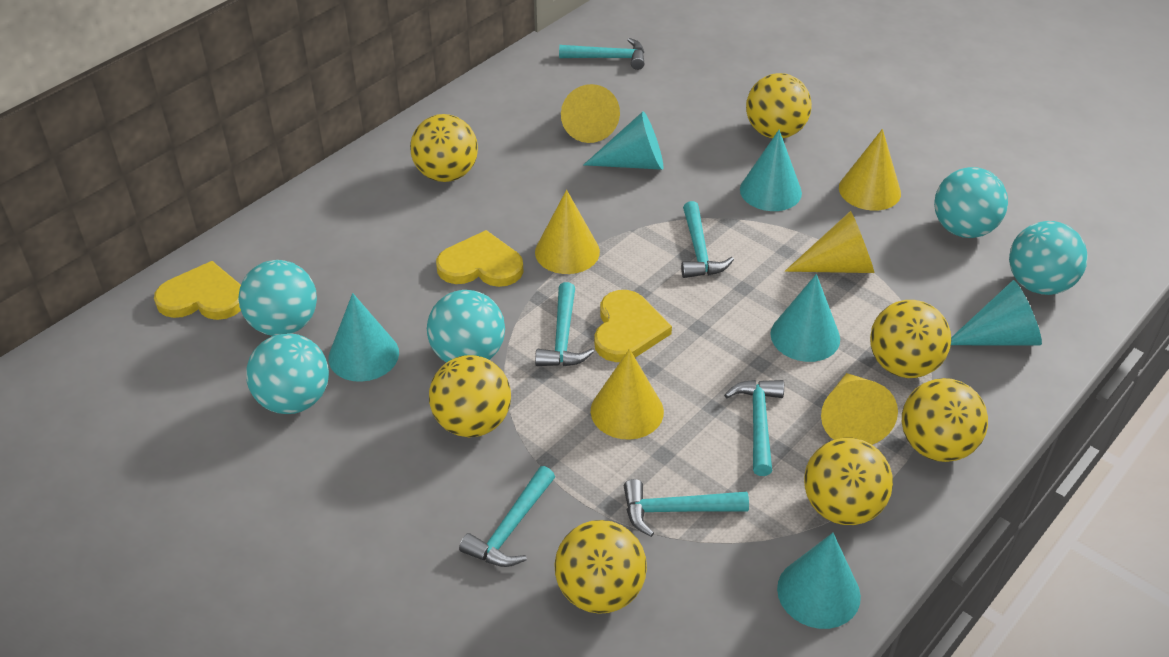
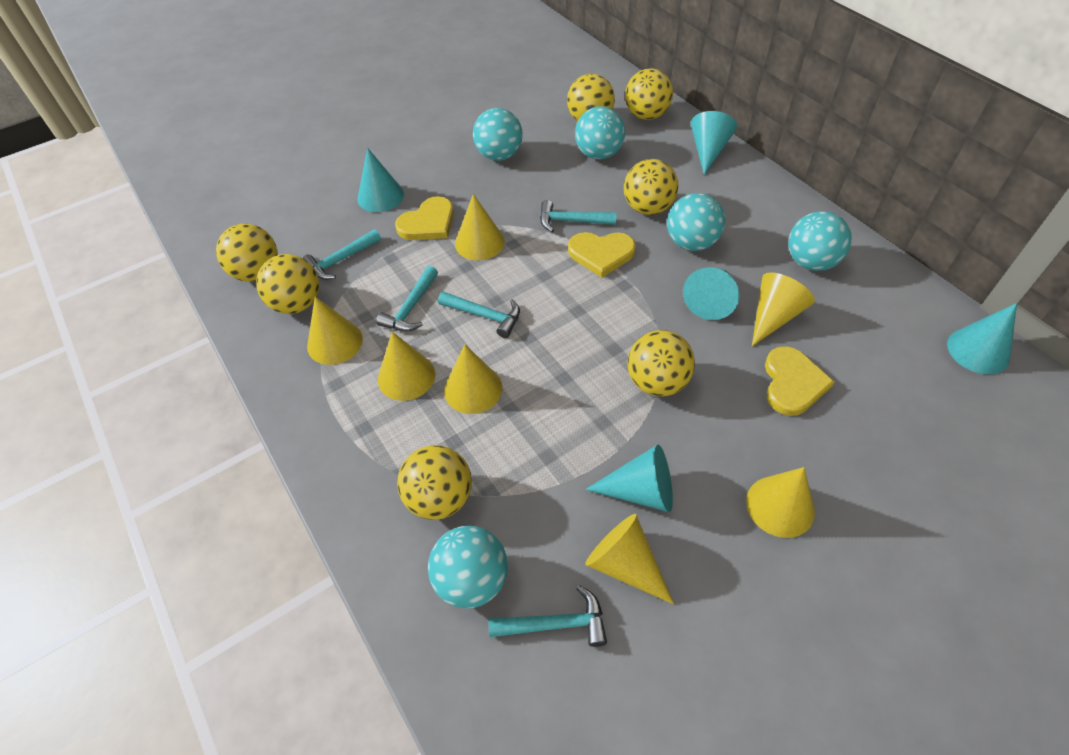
turquoise cone: 6 -> 5
turquoise hammer: 6 -> 5
yellow cone: 6 -> 7

